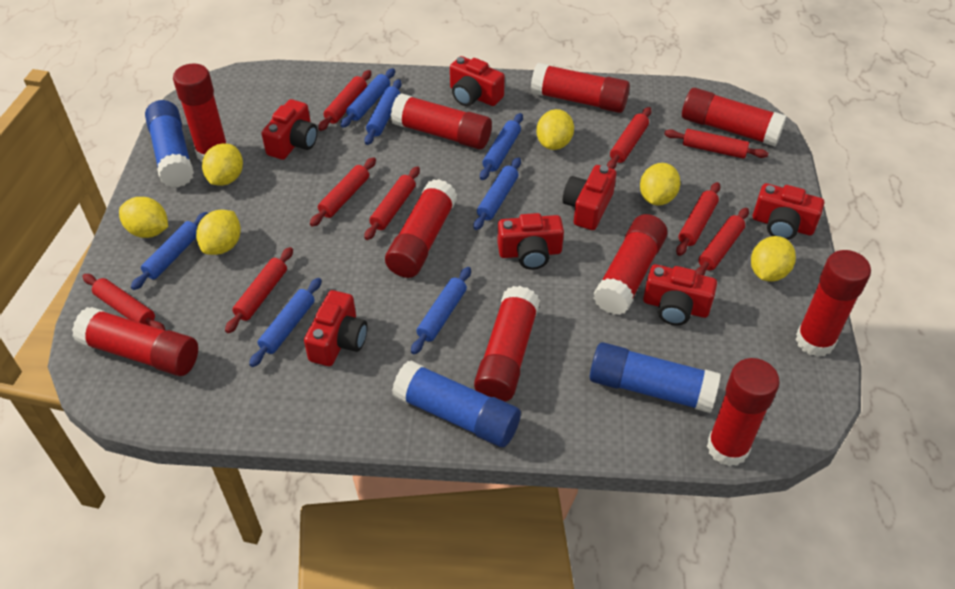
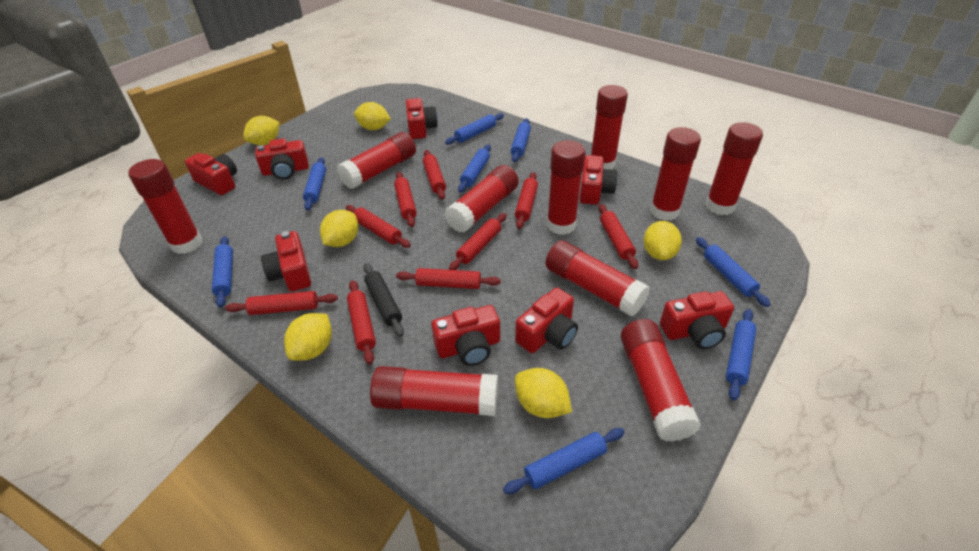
black rolling pin: 0 -> 1
blue glue stick: 3 -> 0
blue rolling pin: 7 -> 8
red camera: 7 -> 8

